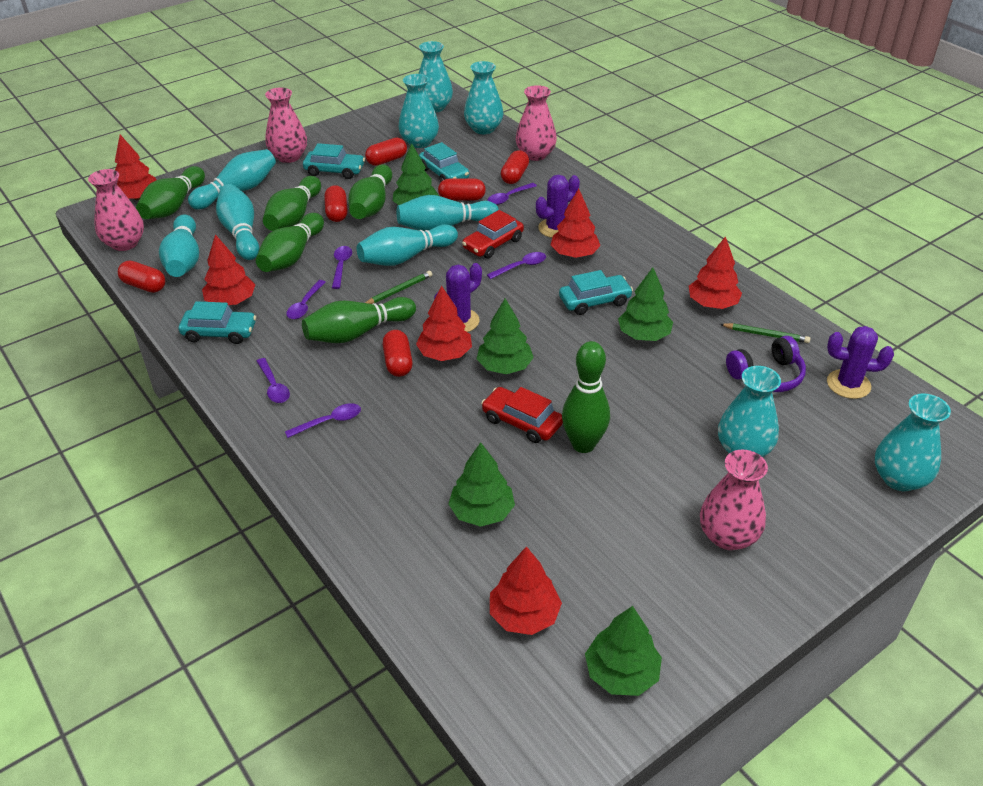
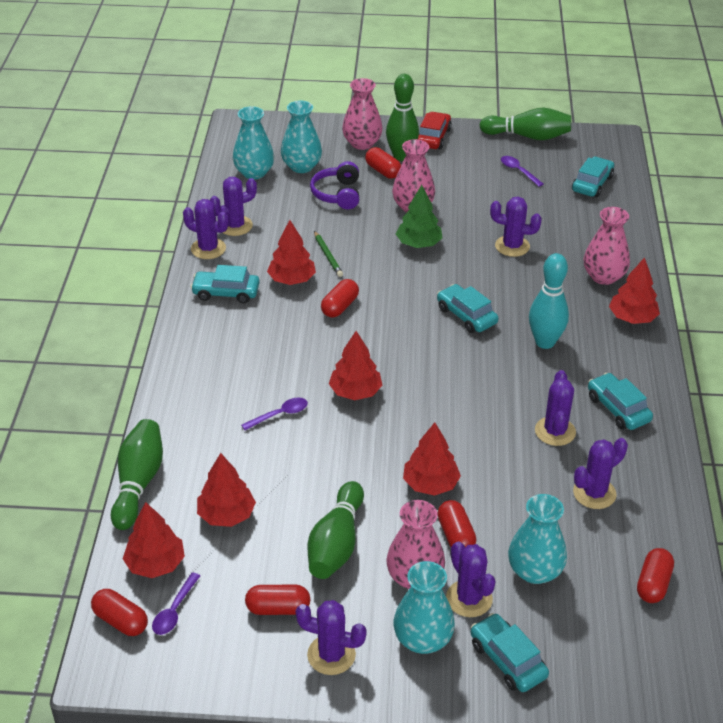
green bowling pin: 6 -> 4
green pencil: 2 -> 1
green tree: 5 -> 1
purple cactus: 3 -> 7
purple spoon: 6 -> 3
red car: 2 -> 1
turquoise bowling pin: 5 -> 1
turquoise car: 4 -> 5
turquoise vase: 5 -> 4

